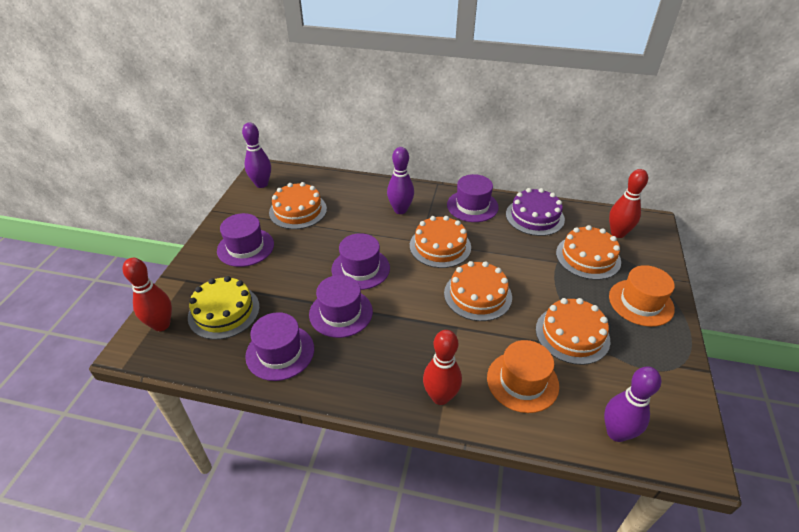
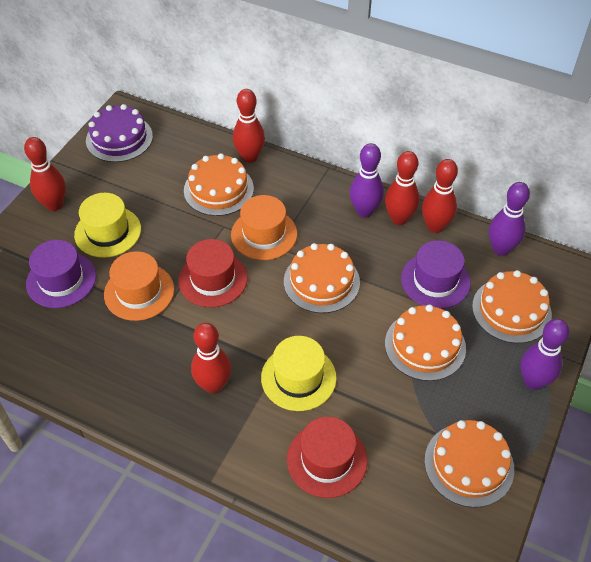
purple hat: 5 -> 2
red bowling pin: 3 -> 5
red hat: 0 -> 2
yellow cake: 1 -> 0
yellow hat: 0 -> 2

